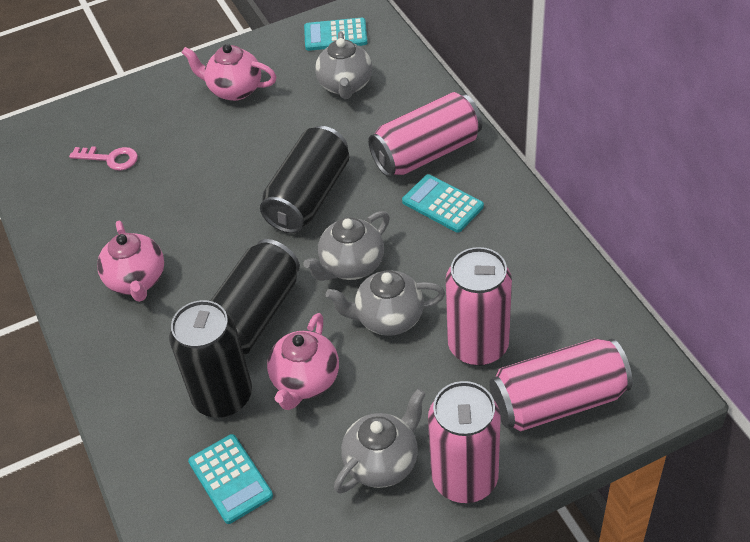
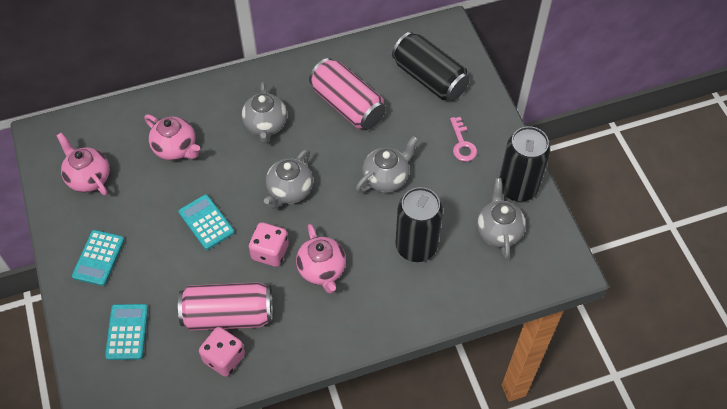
pink can: 4 -> 2
pink dice: 0 -> 2

